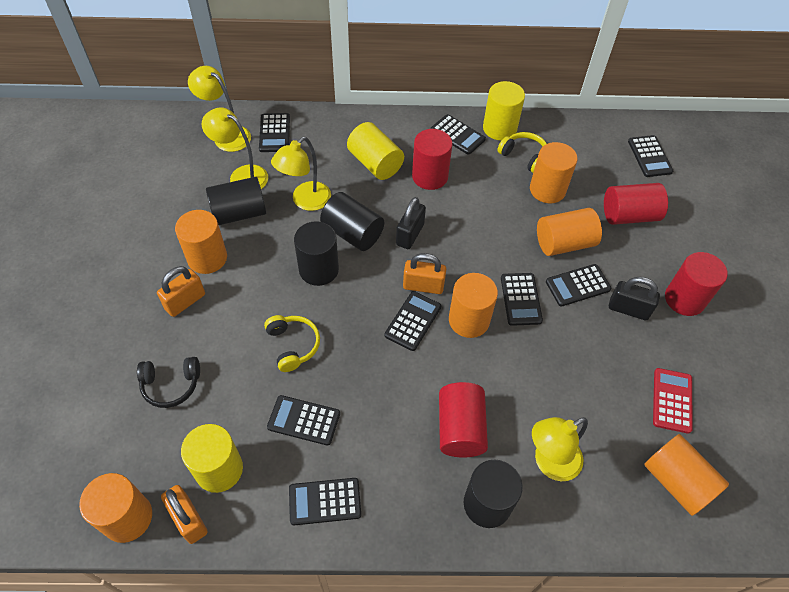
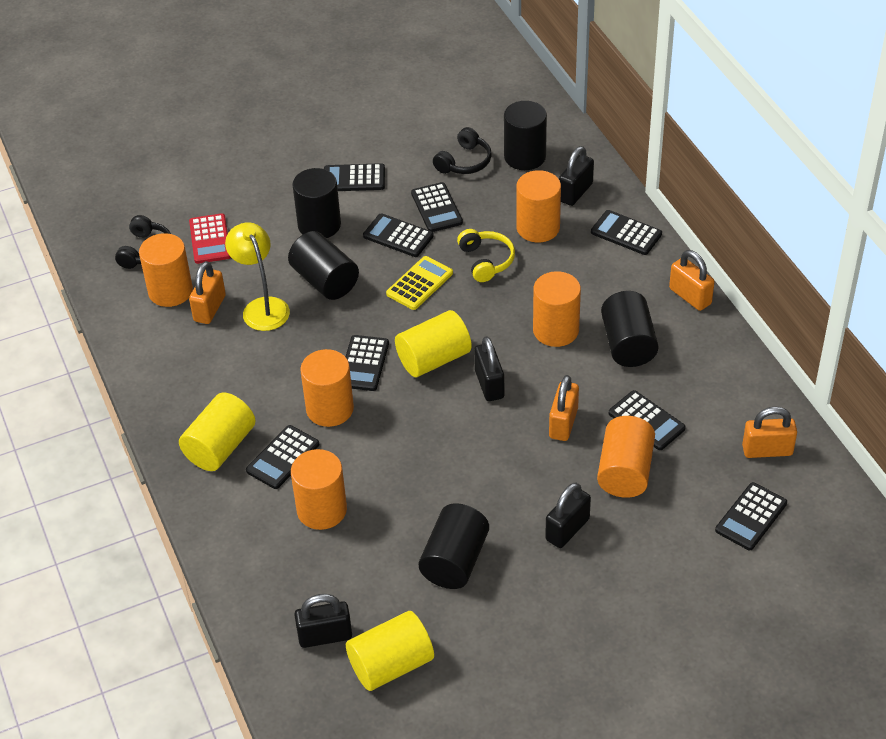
black cylinder: 4 -> 5
black headphones: 1 -> 2
black padlock: 2 -> 4
orange padlock: 3 -> 4
red cylinder: 4 -> 0
yellow calculator: 0 -> 1
yellow headphones: 2 -> 1
yellow lamp: 4 -> 1

